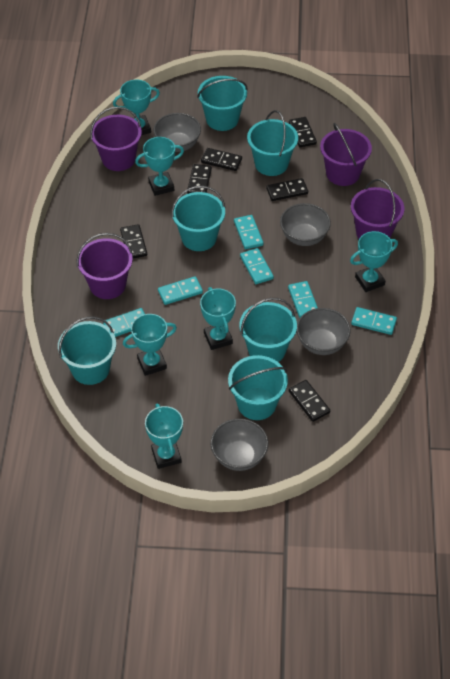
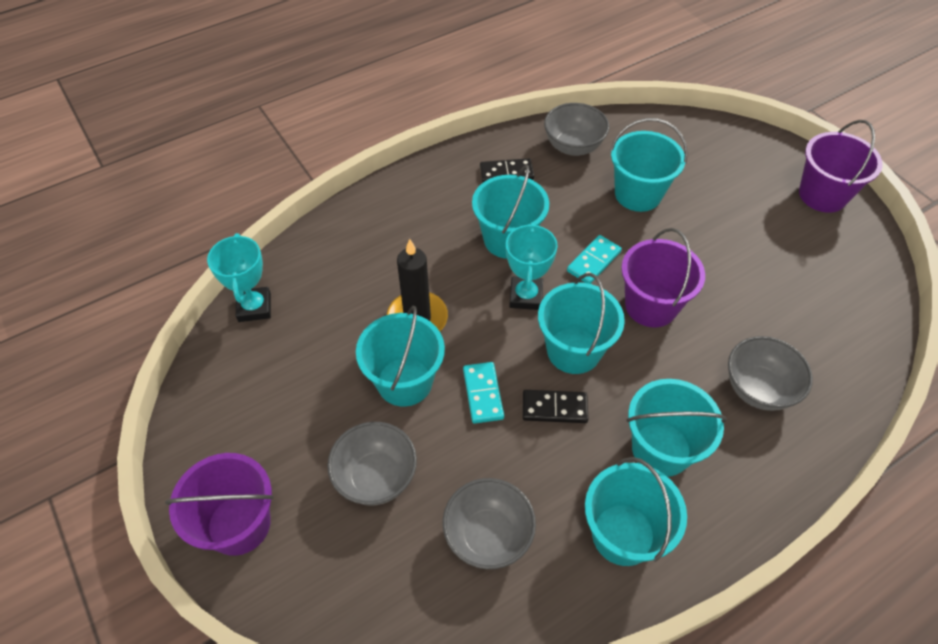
black candle: 0 -> 1
black domino: 6 -> 2
purple bucket: 4 -> 3
turquoise domino: 6 -> 2
turquoise trophy: 6 -> 2

